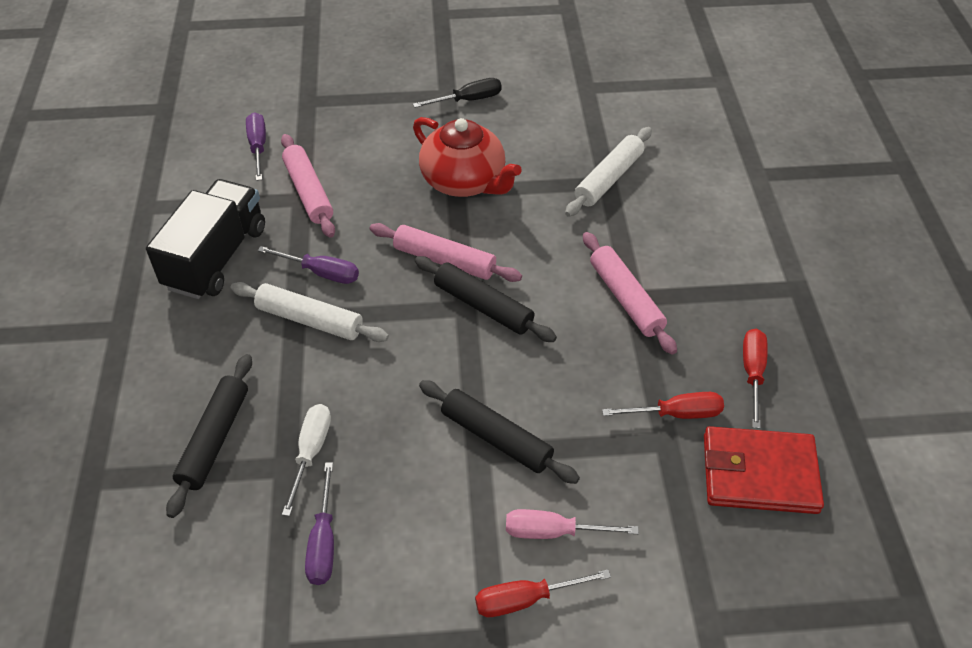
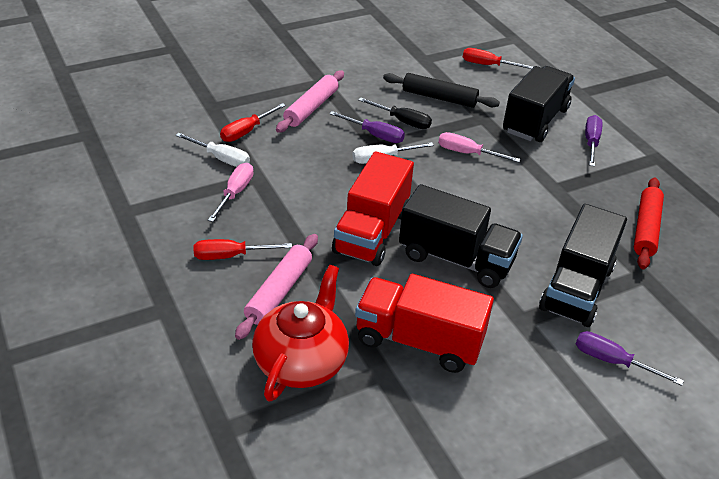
black rolling pin: 3 -> 1
black truck: 1 -> 3
pink rolling pin: 3 -> 2
pink screwdriver: 1 -> 2
red rolling pin: 0 -> 1
red truck: 0 -> 2
red wallet: 1 -> 0
white rolling pin: 2 -> 0
white screwdriver: 1 -> 2

